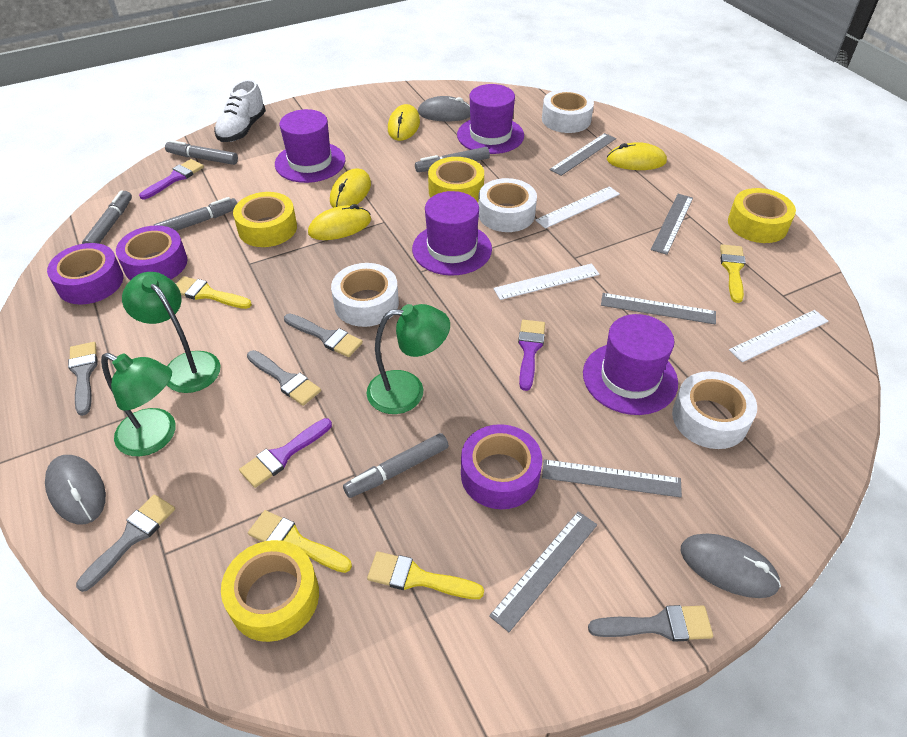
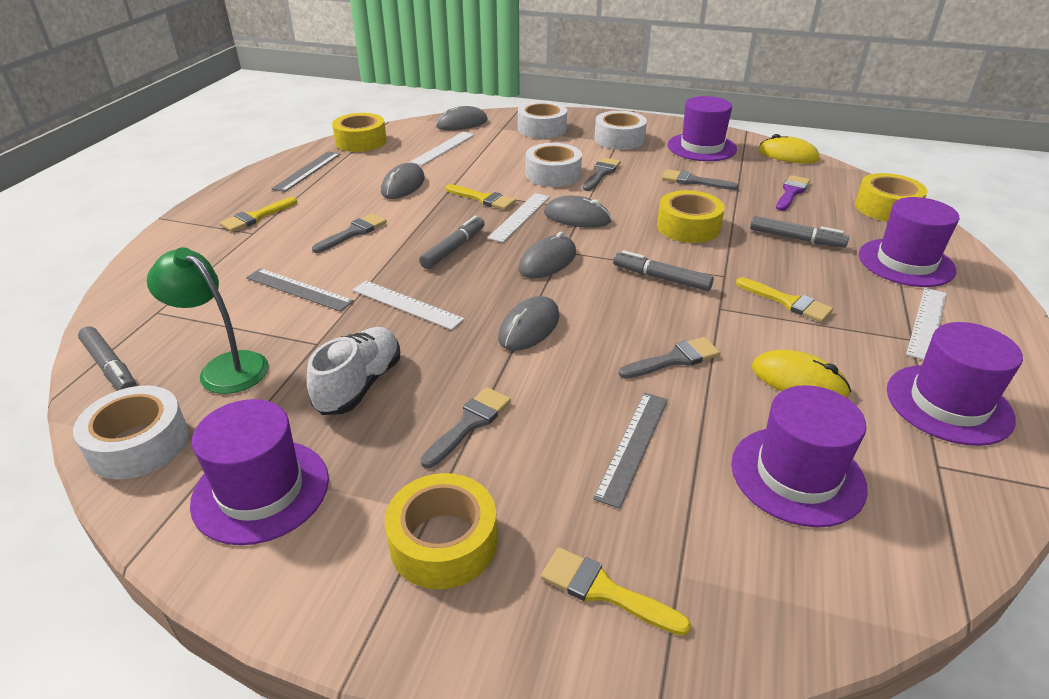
green lamp: 3 -> 1
grey marker: 5 -> 4
grey mouse: 3 -> 5
grey ruler: 5 -> 3
purple brush: 3 -> 1
purple hat: 4 -> 5
purple tape: 3 -> 0
white ruler: 3 -> 4
yellow mouse: 4 -> 2

